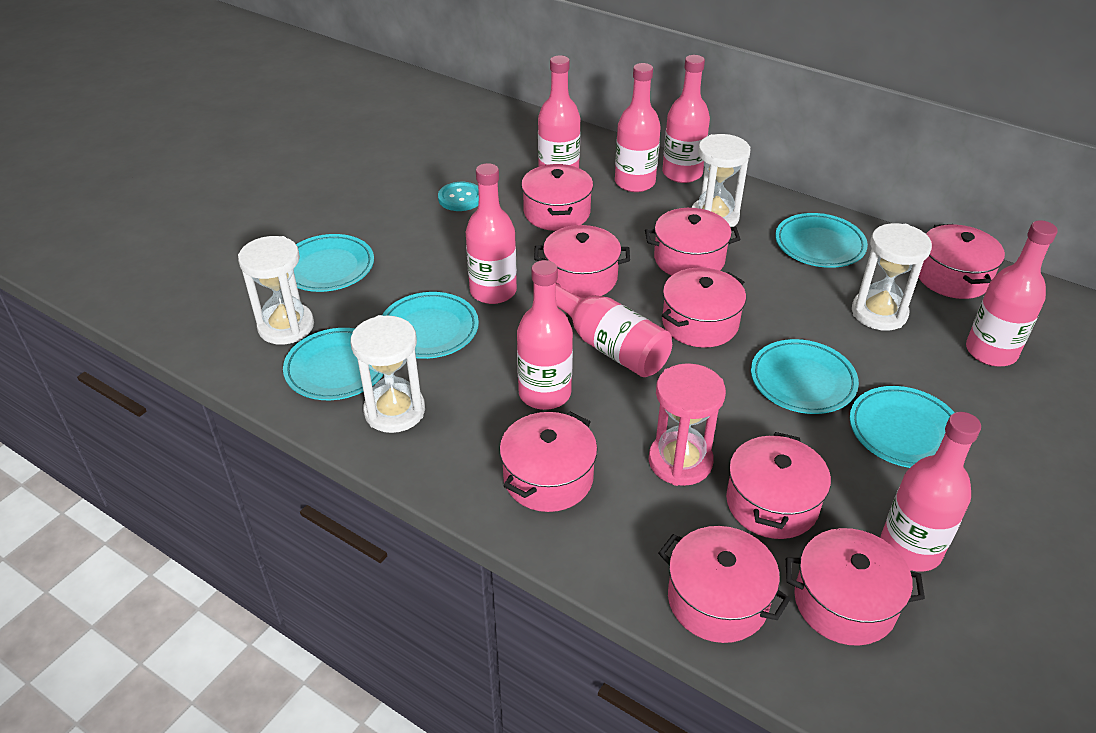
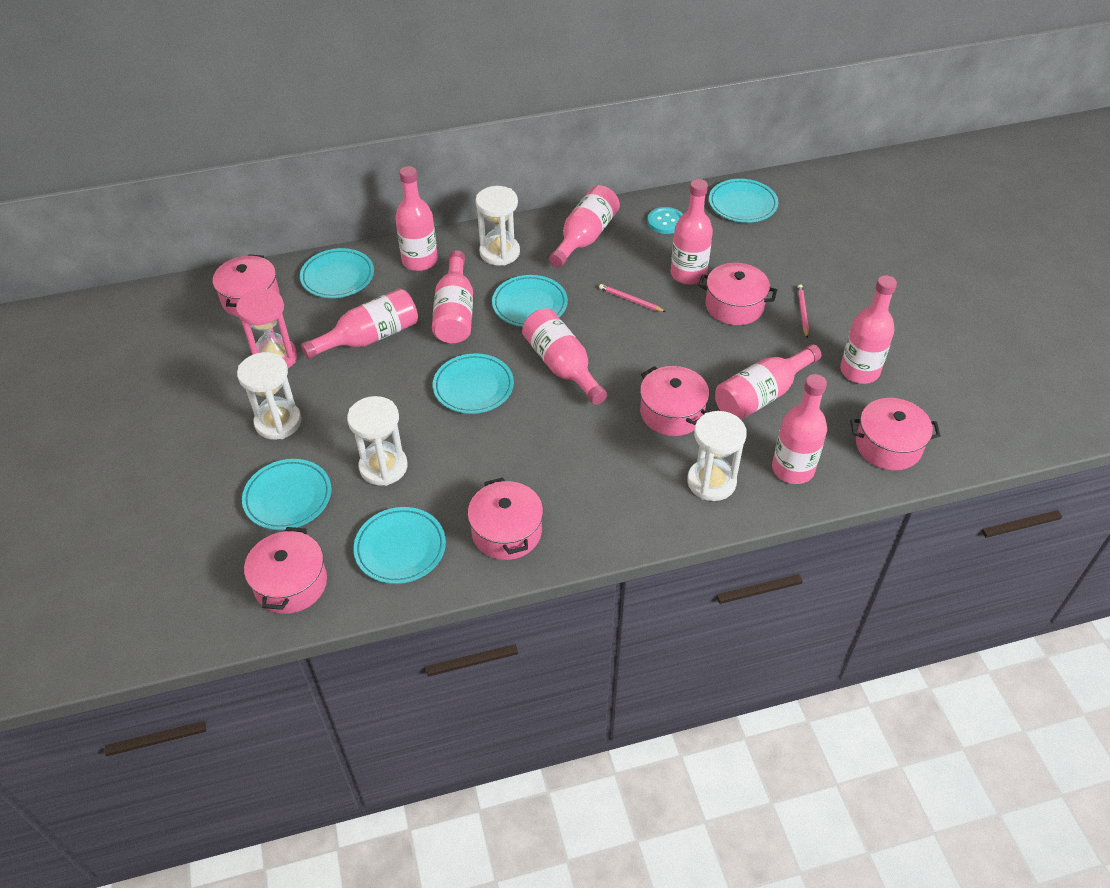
pink bottle: 8 -> 9
pink pencil: 0 -> 2
pink pot: 9 -> 6

